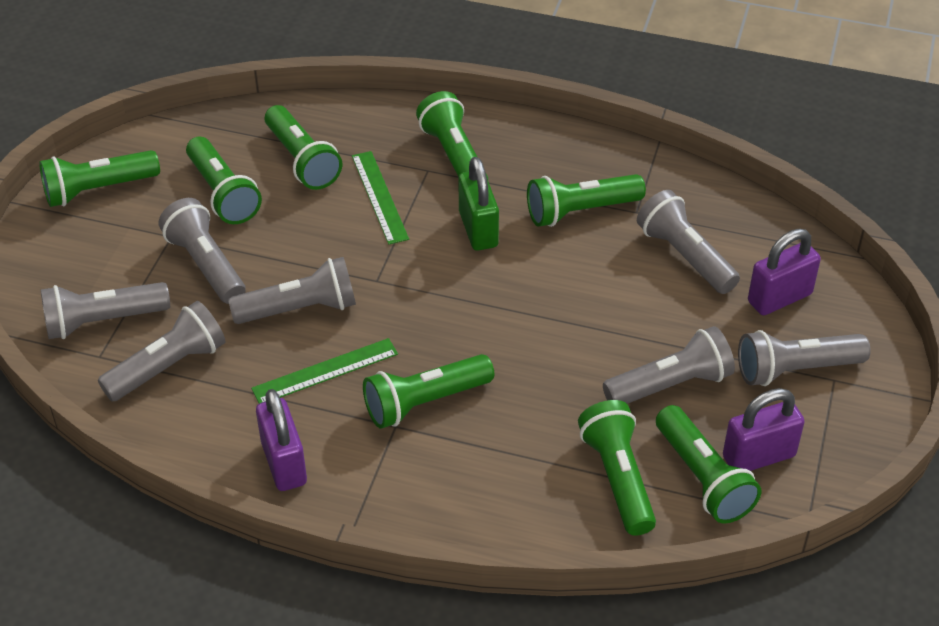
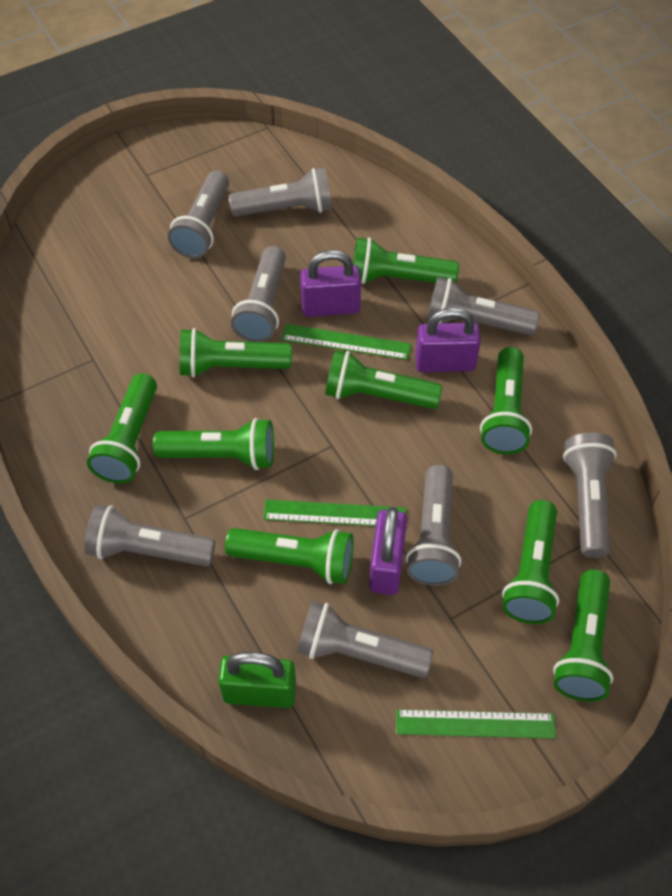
green flashlight: 8 -> 9
green ruler: 2 -> 3
grey flashlight: 7 -> 8

